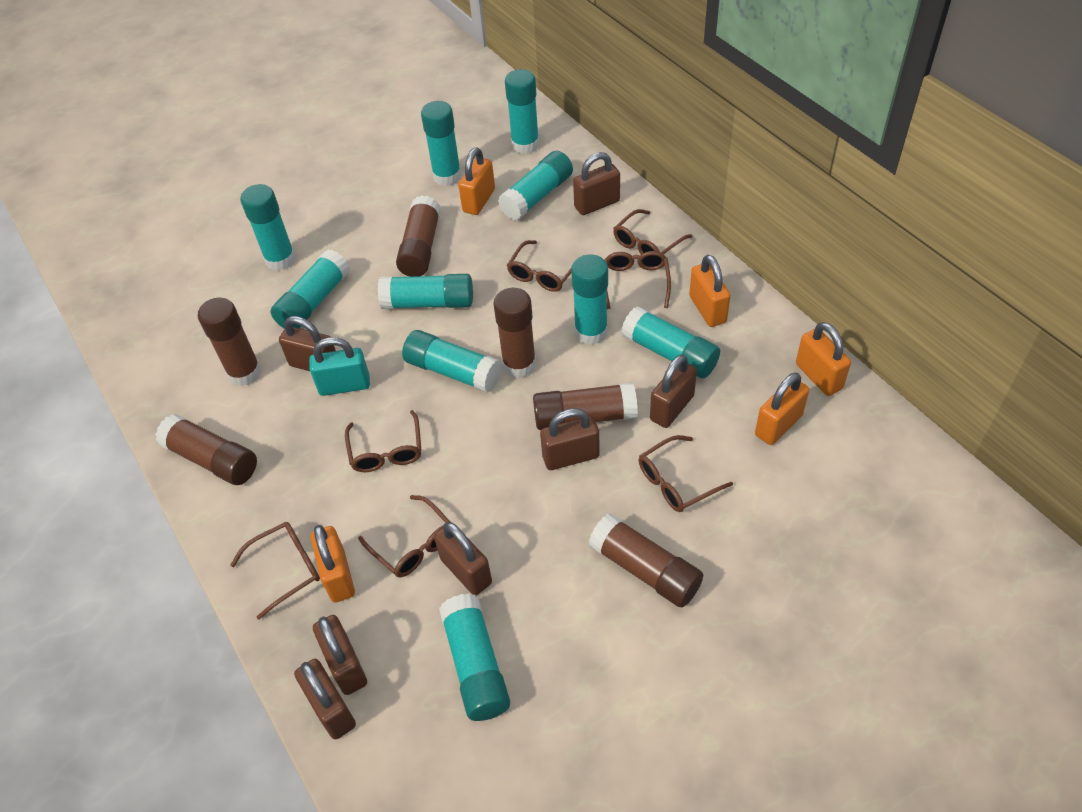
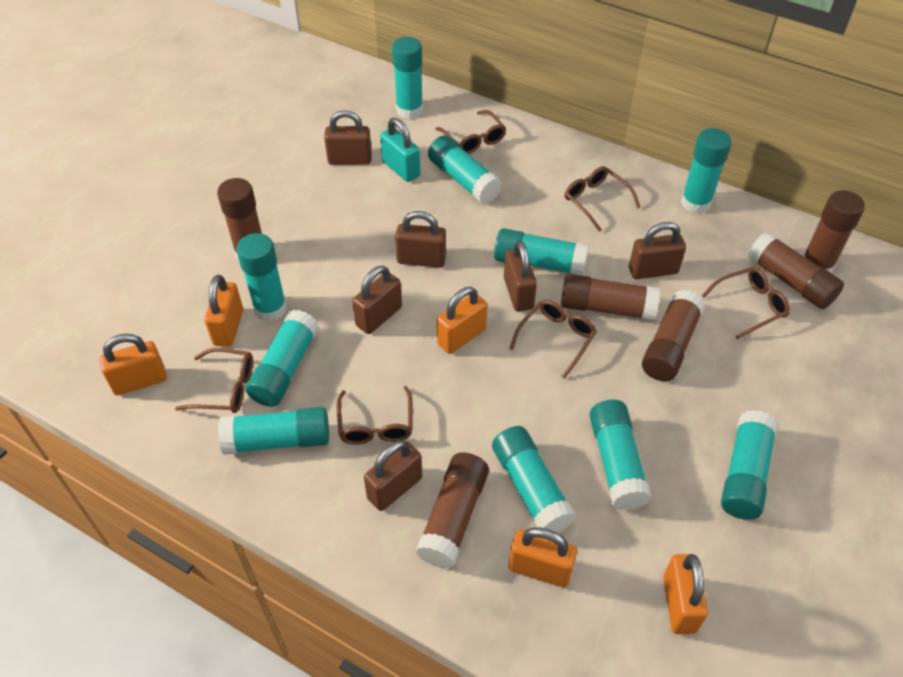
brown glasses: 7 -> 6
brown padlock: 7 -> 6

